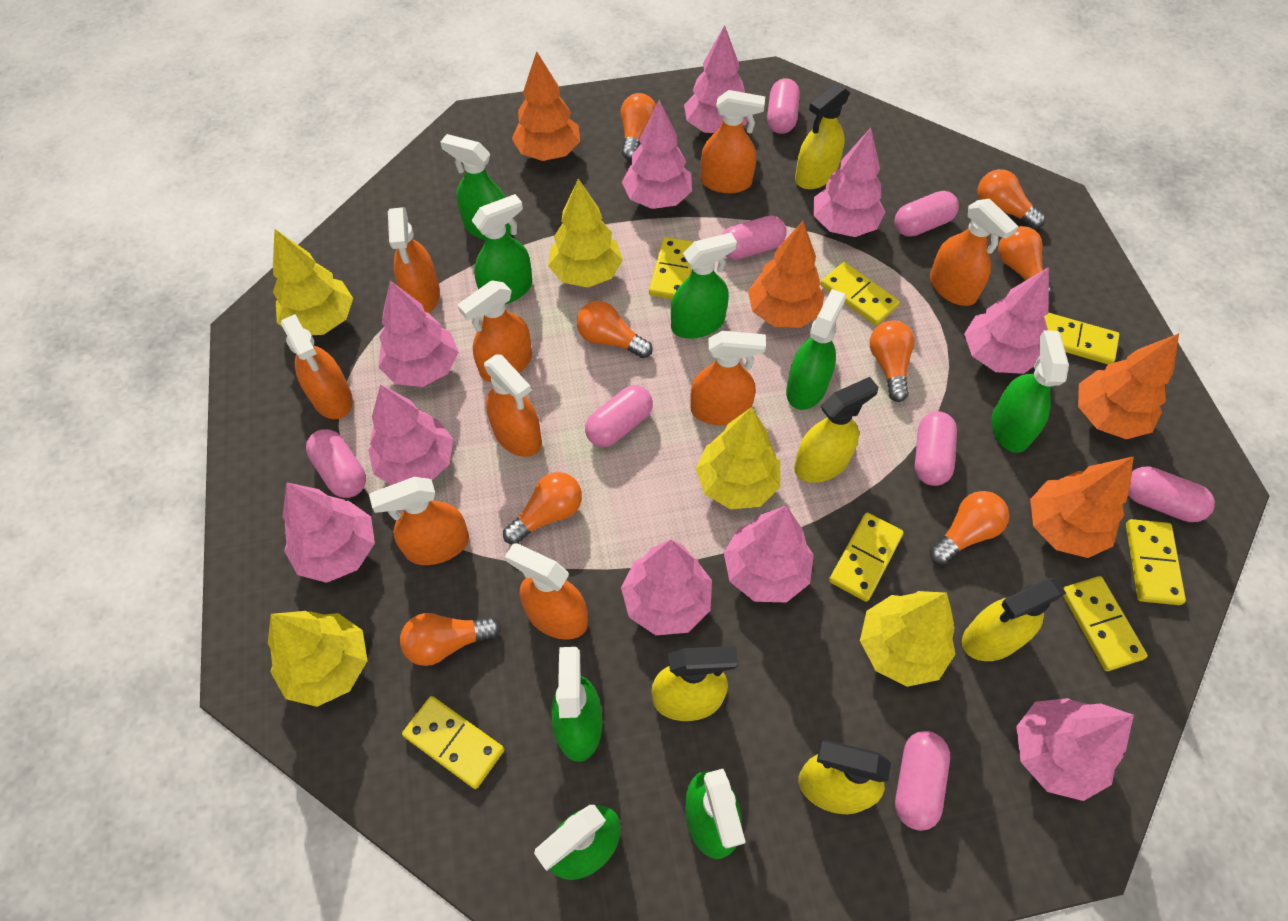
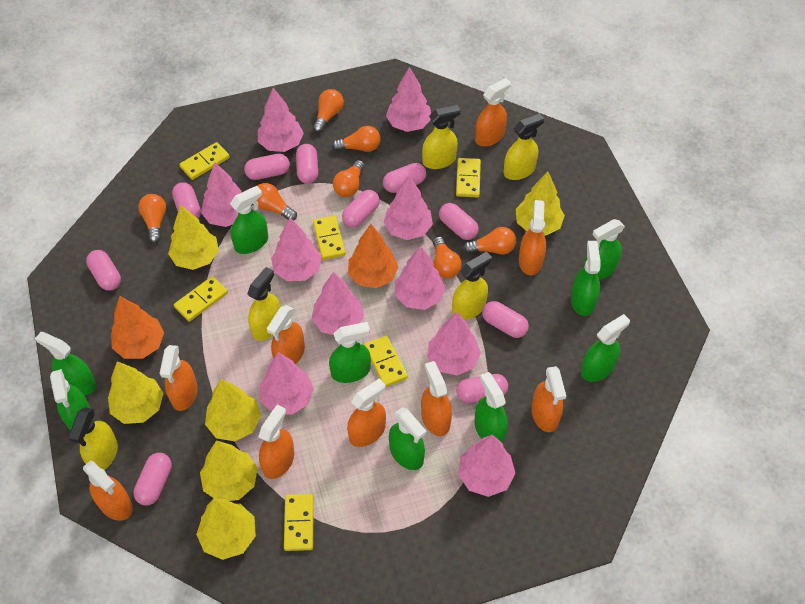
green spray bottle: 8 -> 9
orange light bulb: 8 -> 7
orange tree: 4 -> 2
pink capsule: 8 -> 10
yellow domino: 7 -> 6
yellow tree: 5 -> 6

